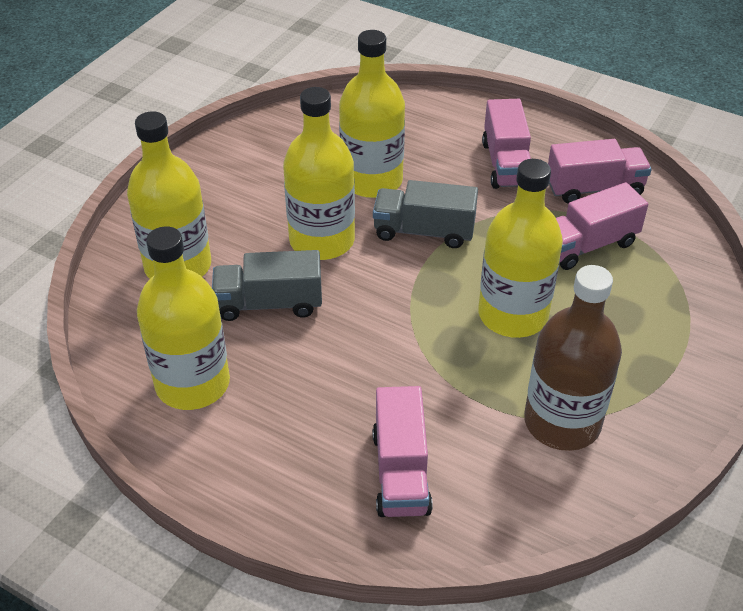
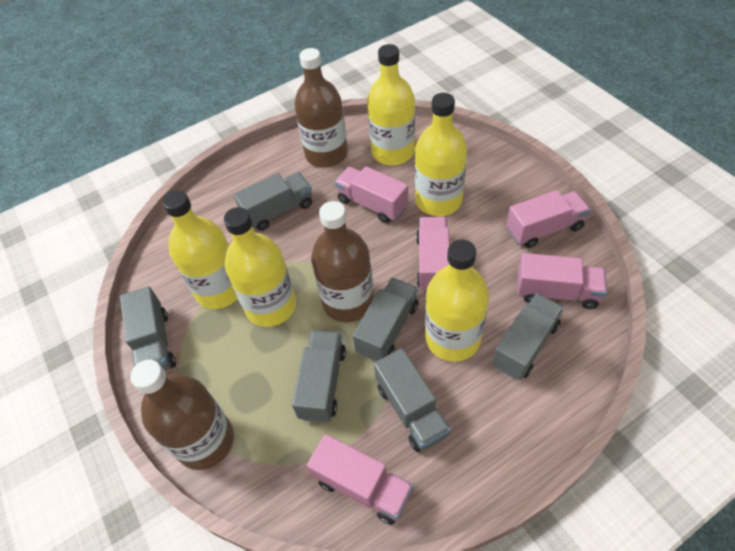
brown bottle: 1 -> 3
grey truck: 2 -> 6
pink truck: 4 -> 5

